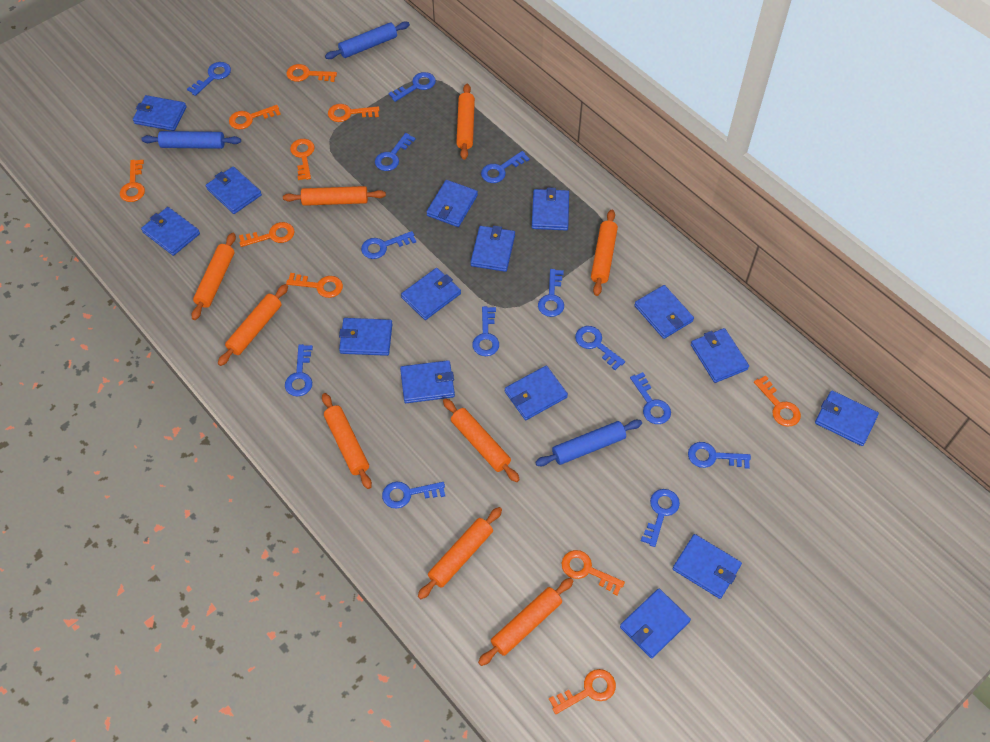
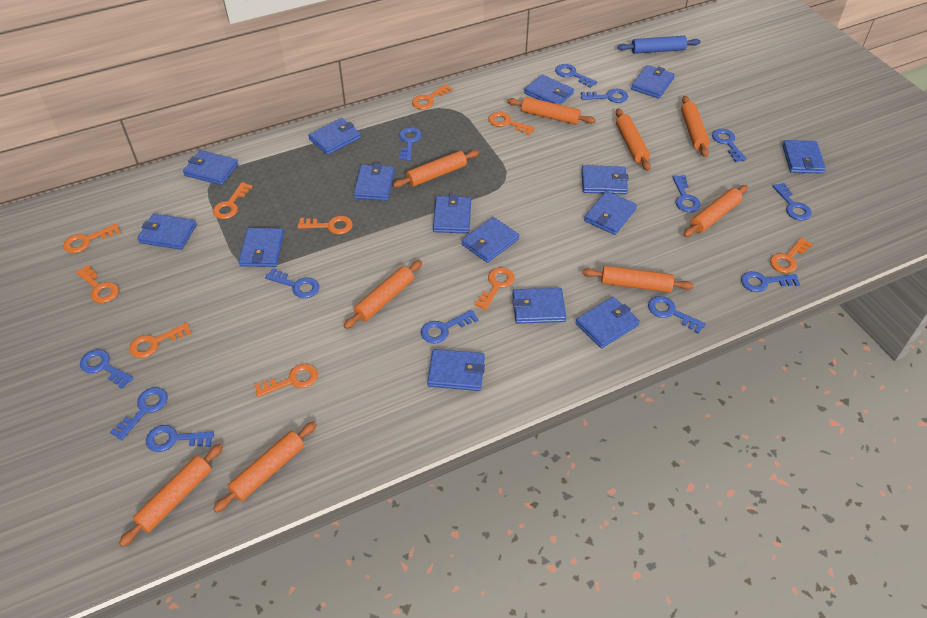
blue rolling pin: 3 -> 1

